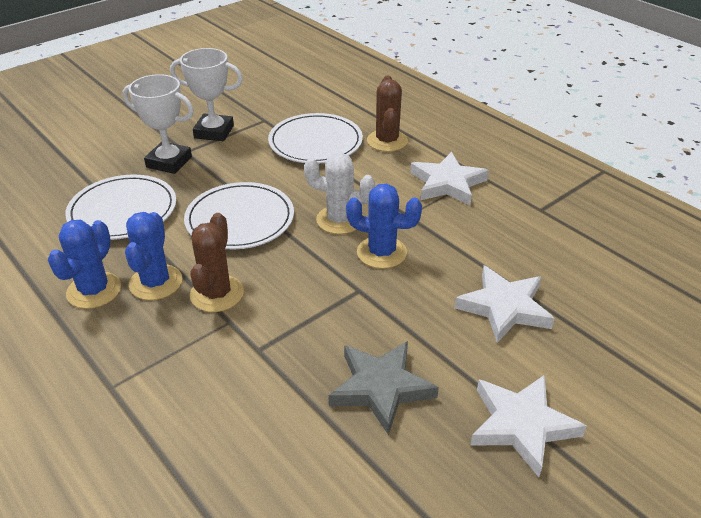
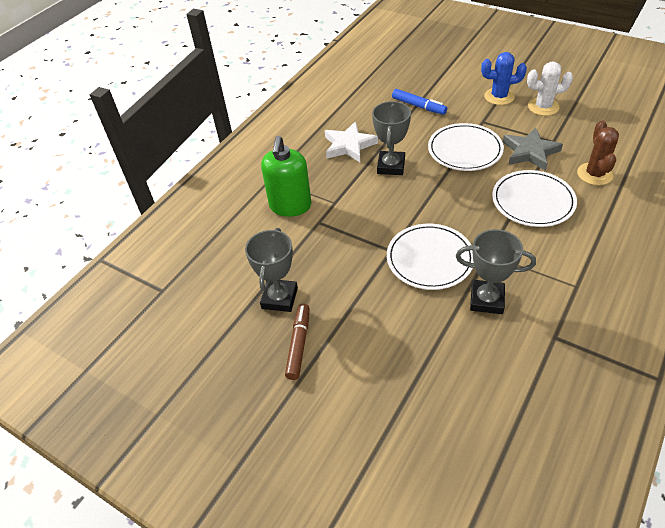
blue cactus: 3 -> 1
blue marker: 0 -> 1
brown cactus: 2 -> 1
brown marker: 0 -> 1
green soap dispenser: 0 -> 1
grey trophy: 0 -> 3
white star: 3 -> 1
white trophy: 2 -> 0

